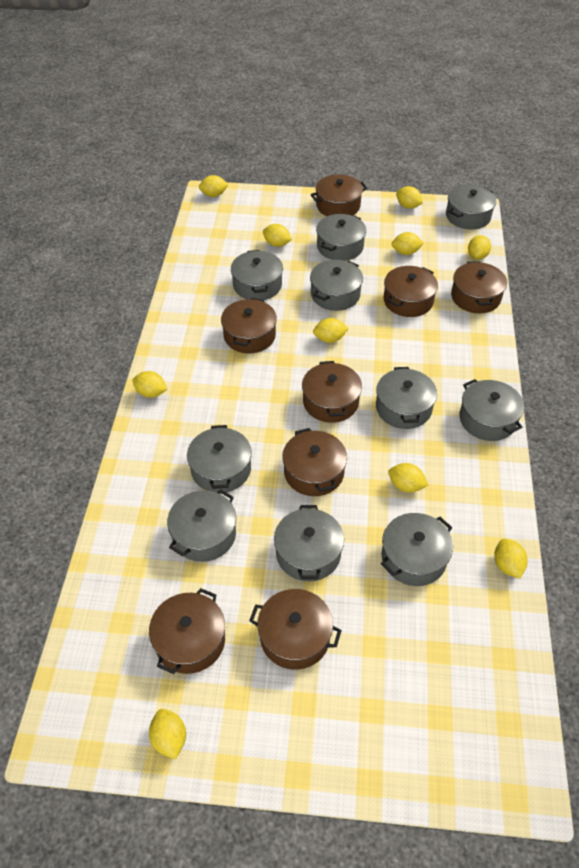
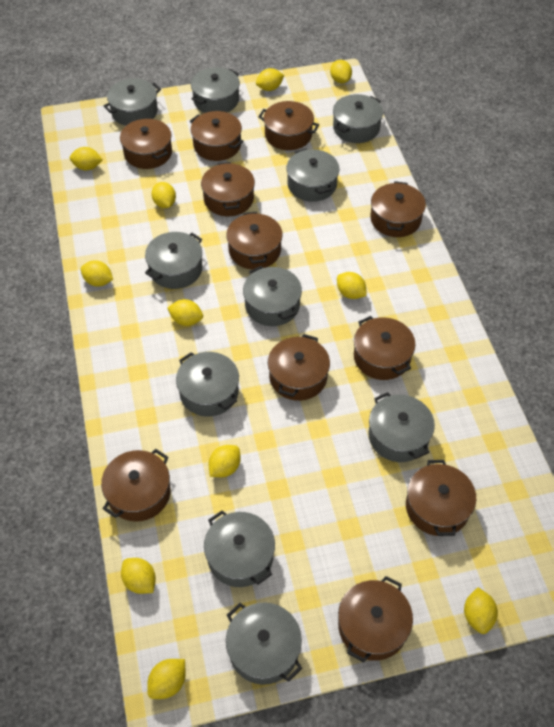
brown pot: 8 -> 11
yellow lemon: 10 -> 11

